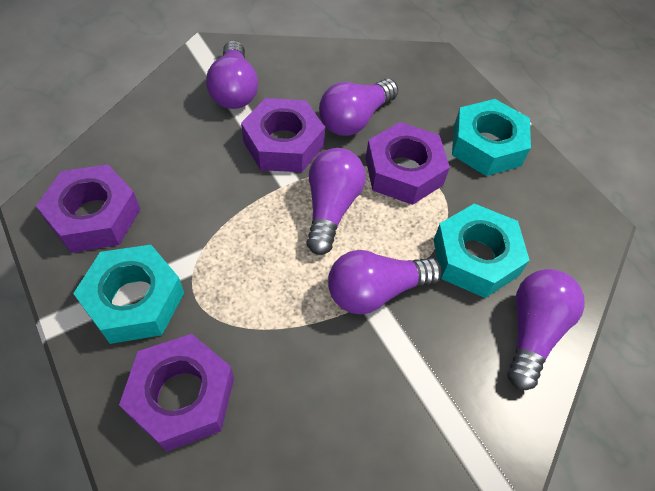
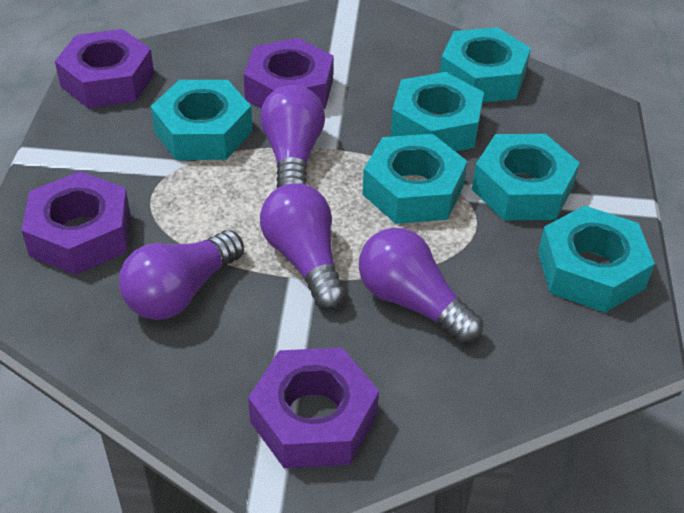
purple light bulb: 5 -> 4
turquoise nut: 3 -> 6

